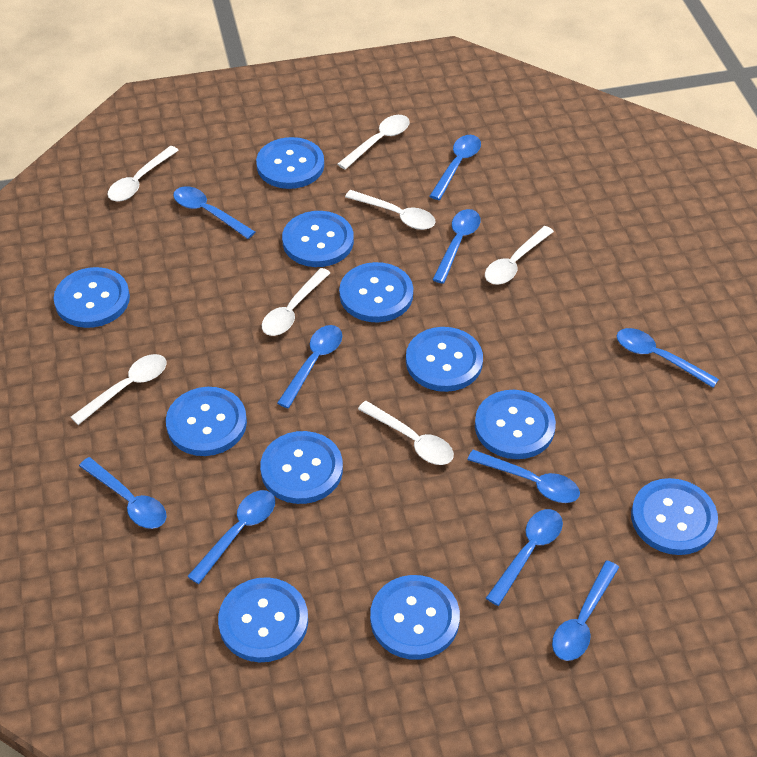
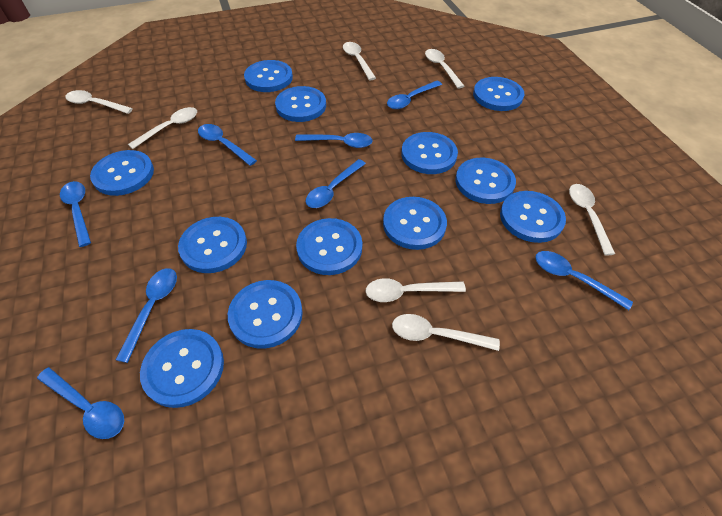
blue button: 11 -> 12
blue spoon: 10 -> 8

